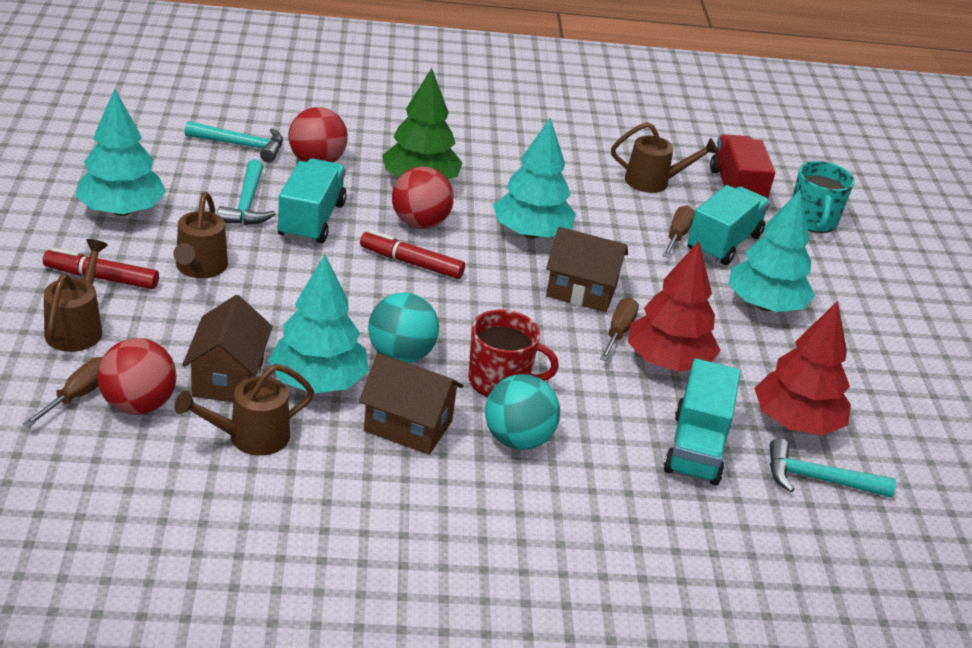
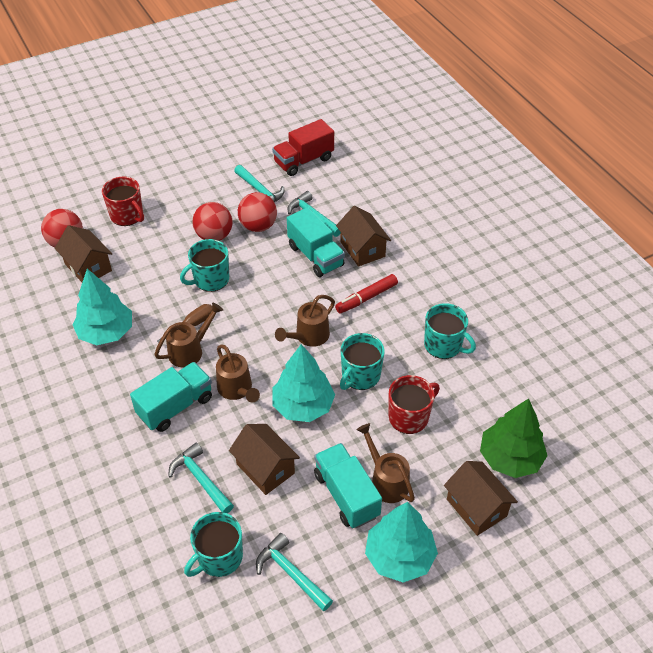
brown house: 3 -> 4
brown screwdriver: 3 -> 1
red marker: 2 -> 1
red mug: 1 -> 2
red tree: 2 -> 0
turquoise ball: 2 -> 0
turquoise hammer: 3 -> 4
turquoise mug: 1 -> 4
turquoise tree: 4 -> 3

